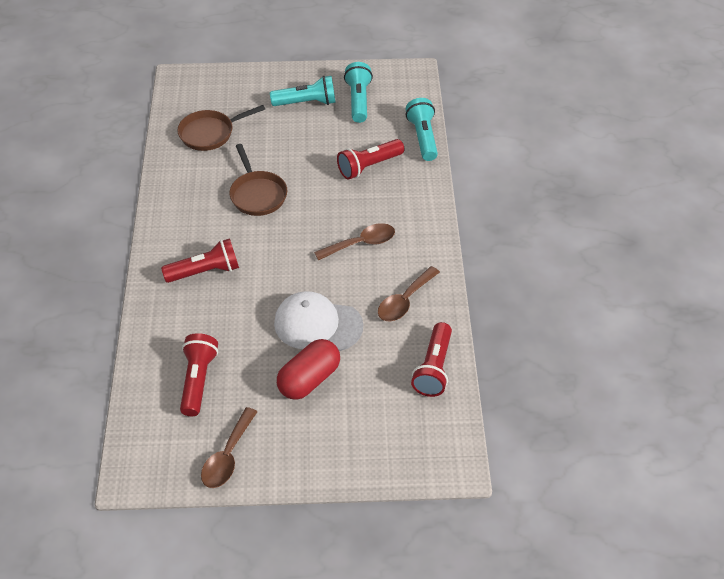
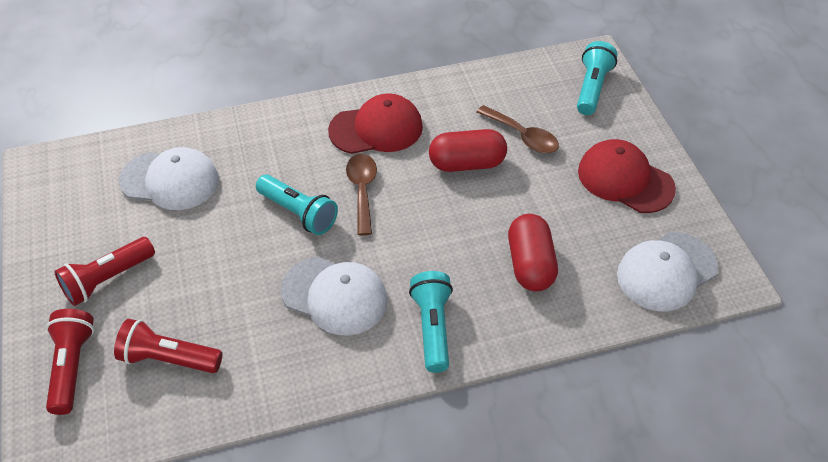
brown pan: 2 -> 0
brown spoon: 3 -> 2
red cap: 0 -> 2
red capsule: 1 -> 2
red flashlight: 4 -> 3
white cap: 1 -> 3

